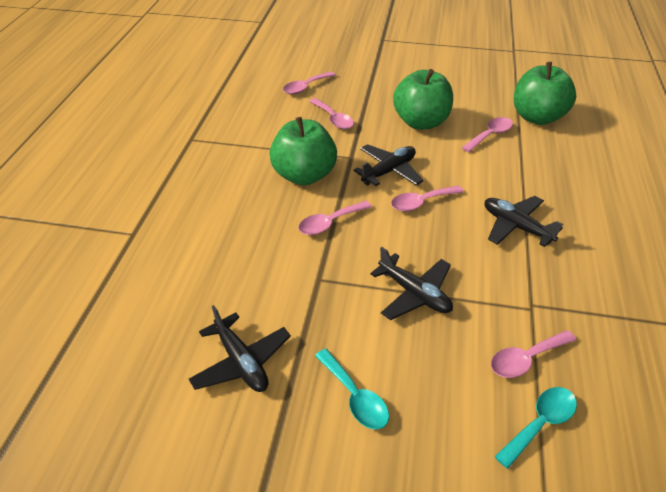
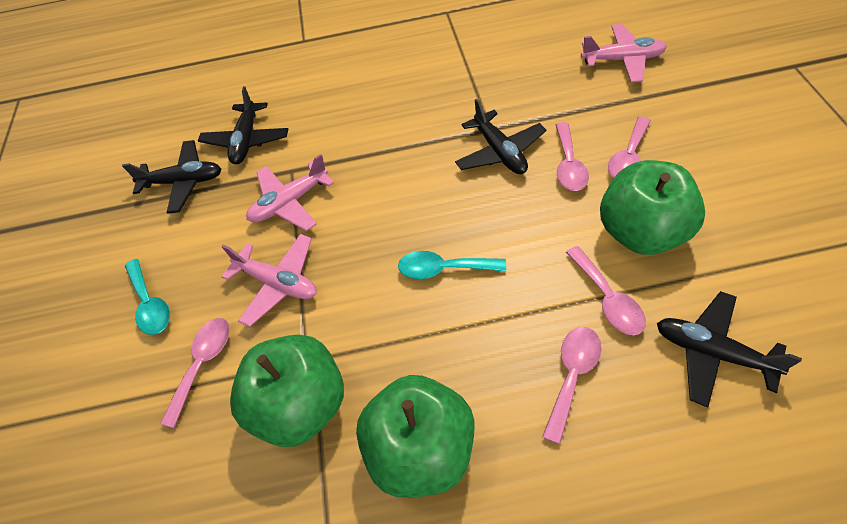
pink plane: 0 -> 3
pink spoon: 6 -> 5

